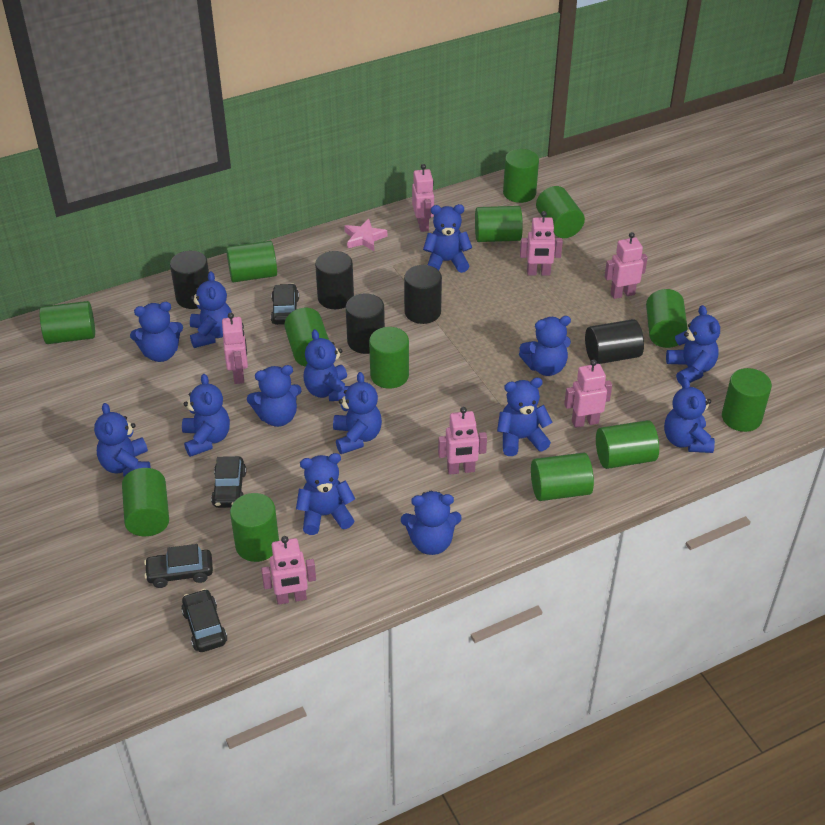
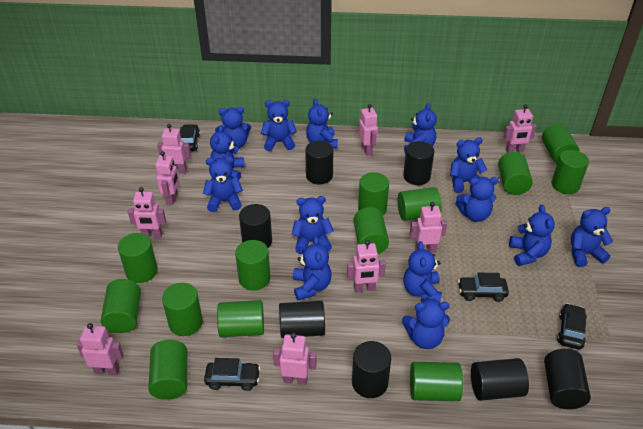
black cylinder: 5 -> 7
pink robot: 7 -> 9
pink star: 1 -> 0

